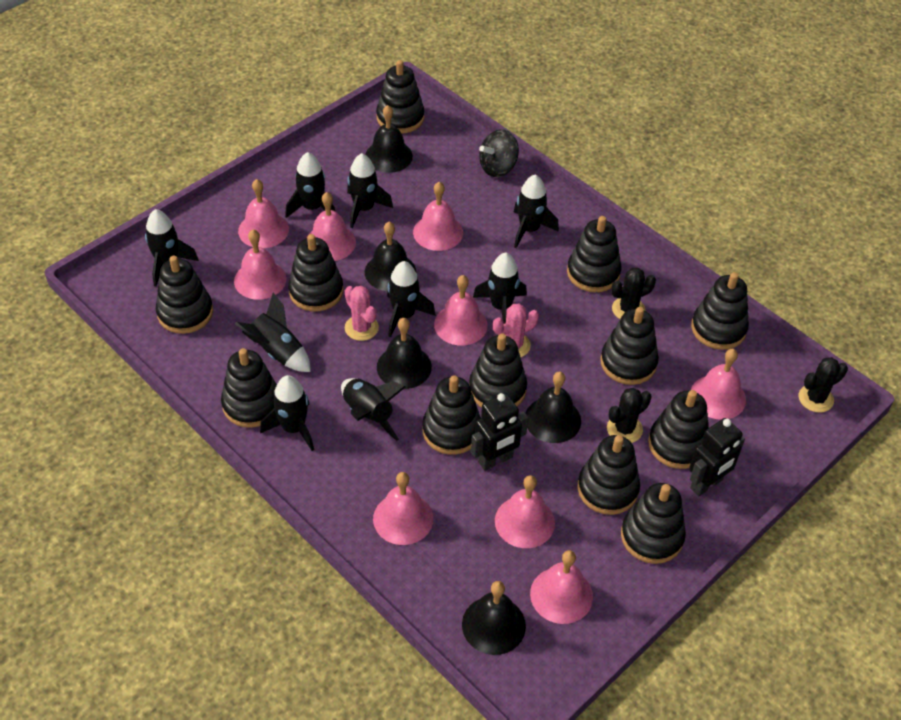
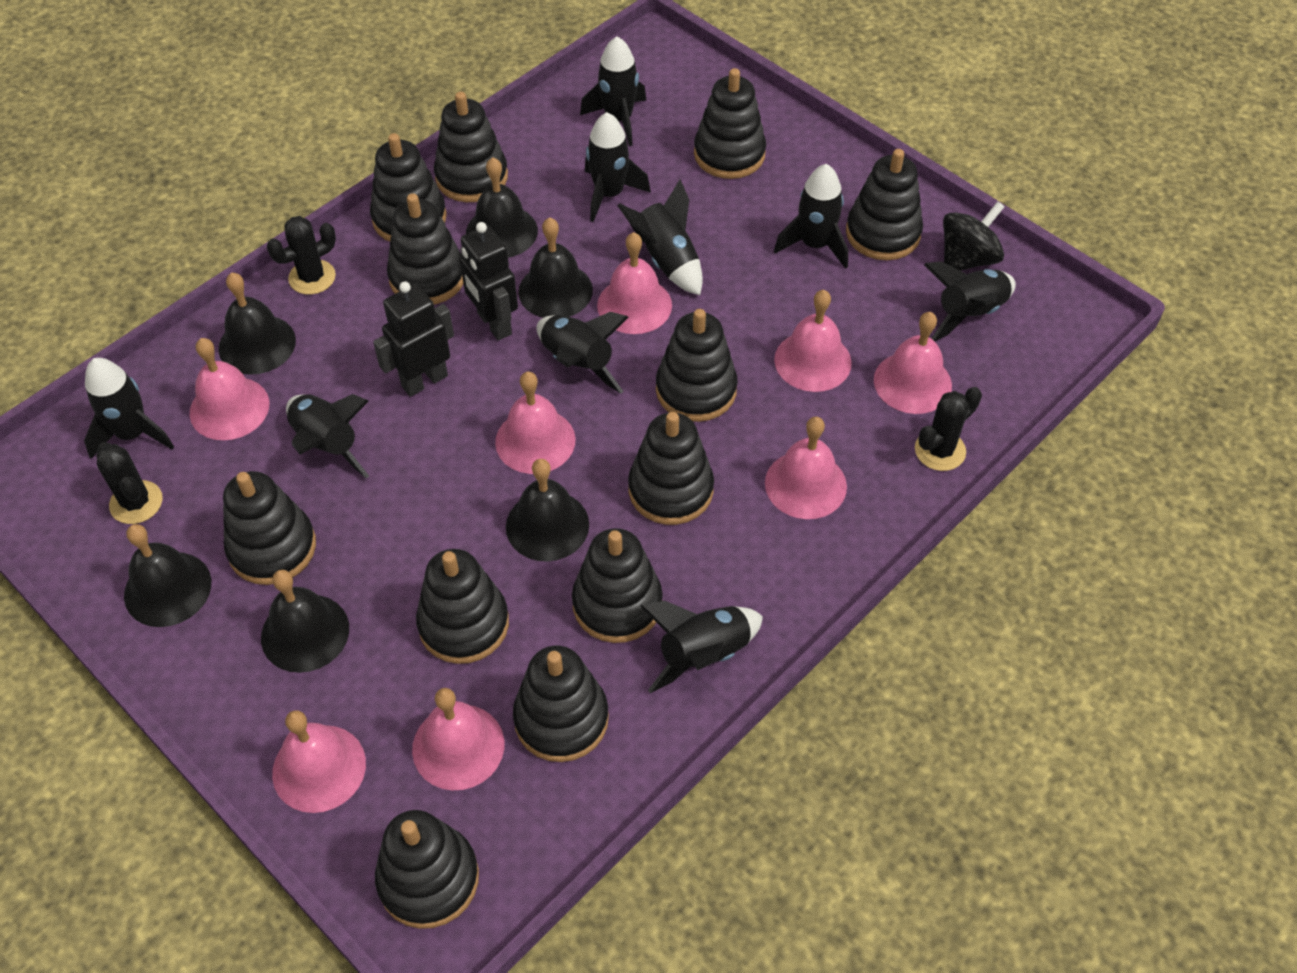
black bell: 5 -> 6
pink bell: 9 -> 8
pink cactus: 2 -> 0

